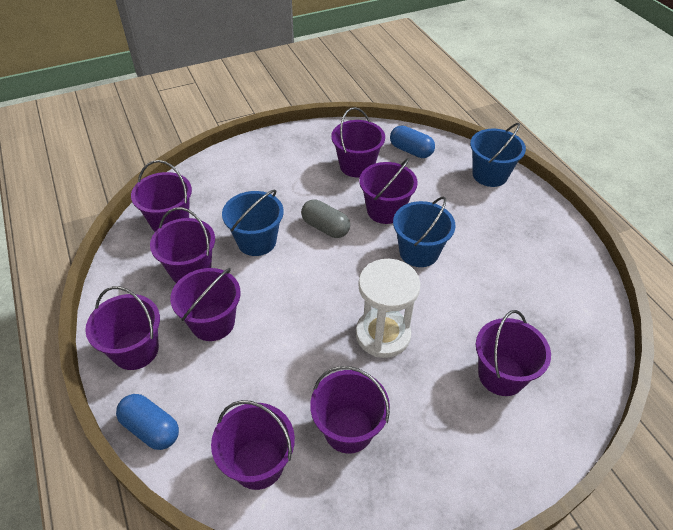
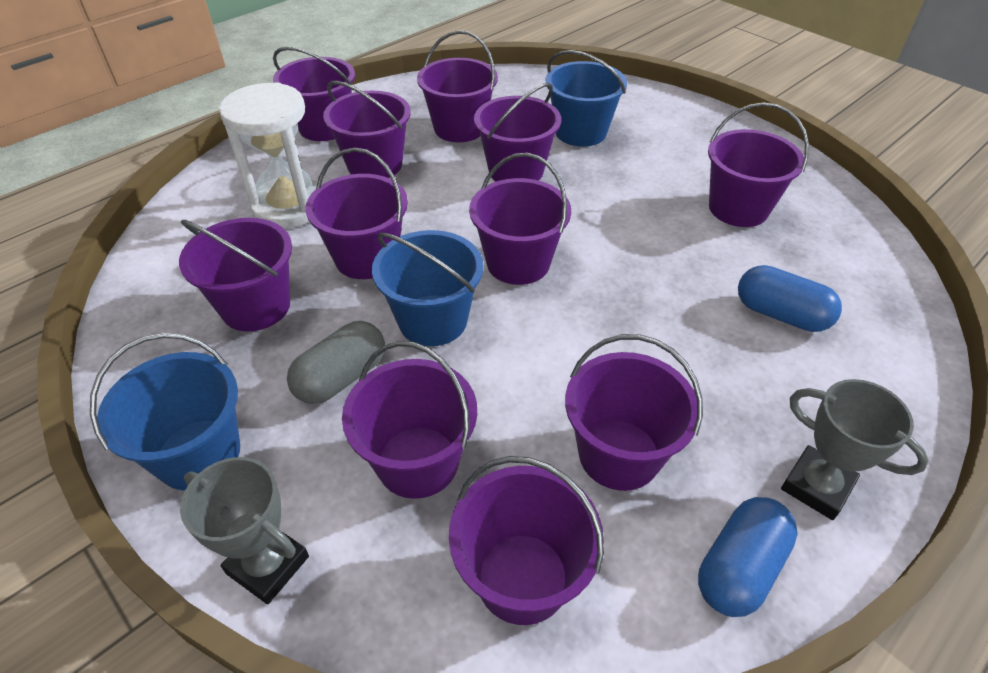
grey trophy: 0 -> 2
purple bucket: 9 -> 11

